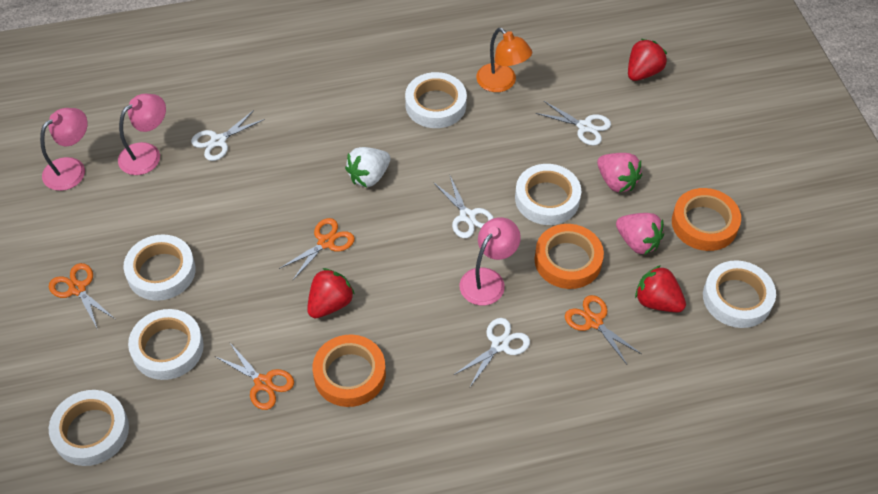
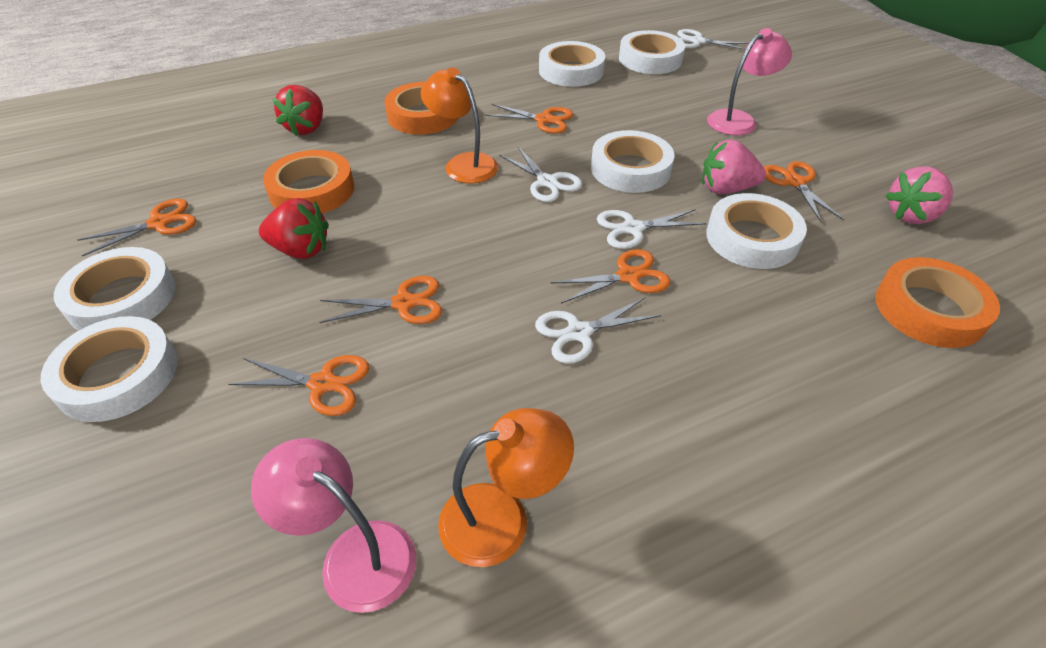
orange lamp: 1 -> 2
orange scissors: 4 -> 6
pink lamp: 3 -> 2
red strawberry: 3 -> 2
white strawberry: 1 -> 0

